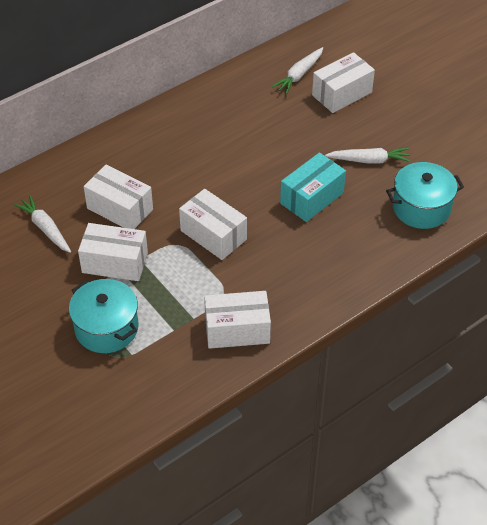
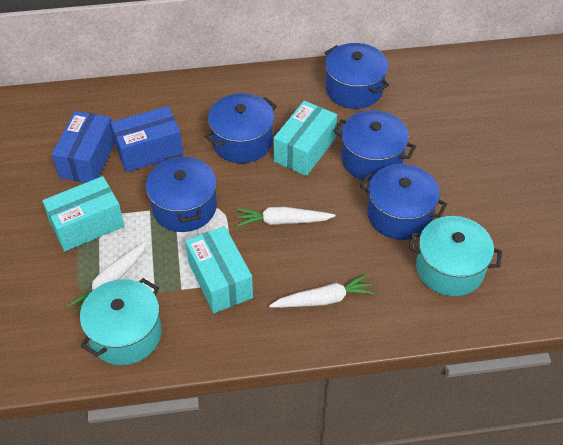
blue box: 0 -> 2
blue pot: 0 -> 5
turquoise box: 1 -> 3
white box: 5 -> 0

